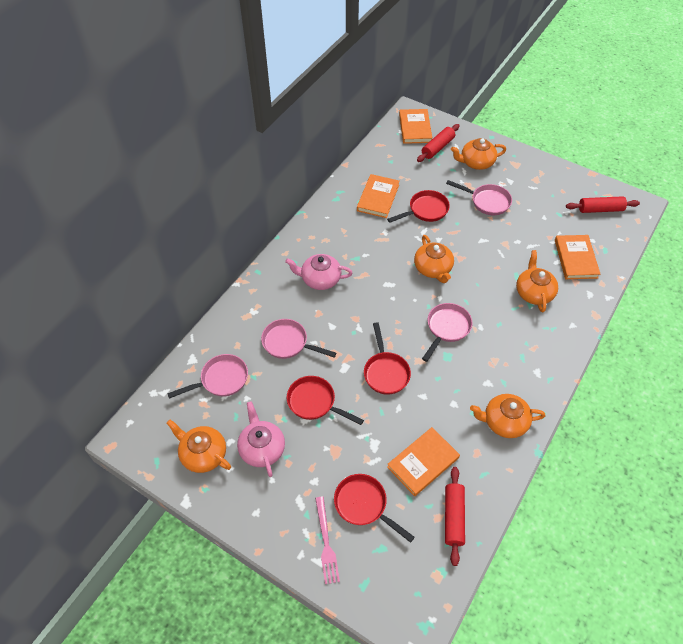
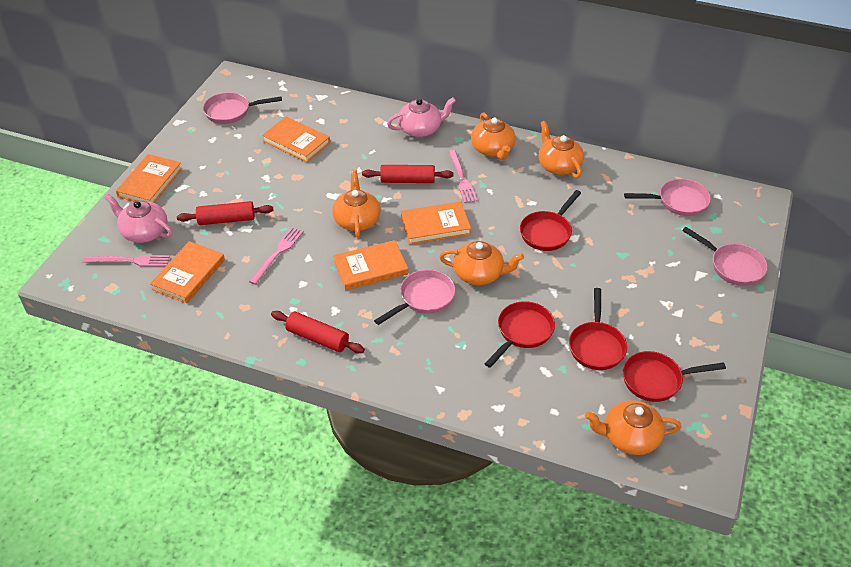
orange book: 4 -> 5
pink fork: 1 -> 3

